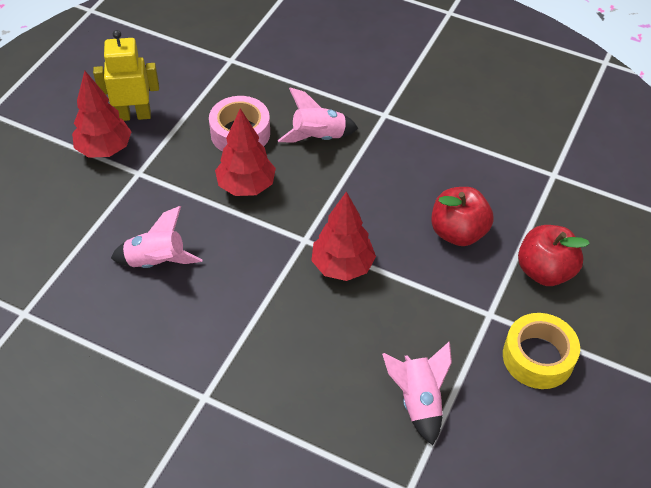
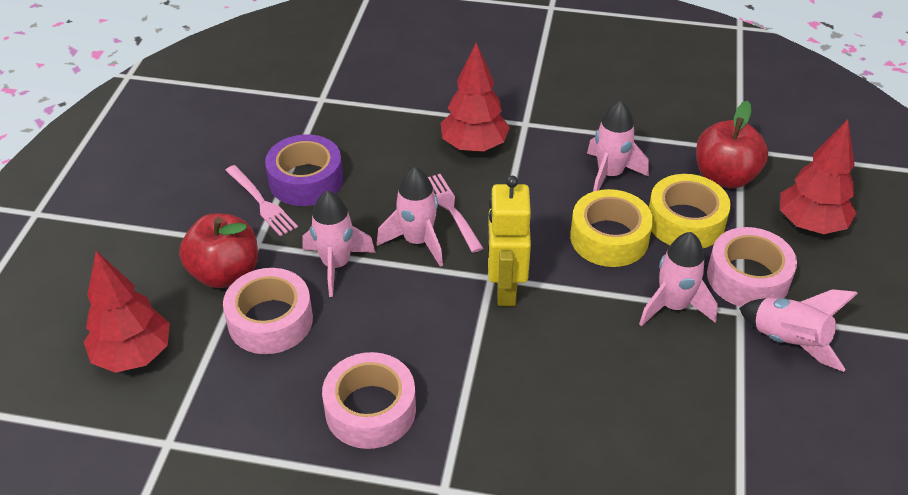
pink fork: 0 -> 2
pink rocket: 3 -> 5
pink tape: 1 -> 3
purple tape: 0 -> 1
yellow tape: 1 -> 2

